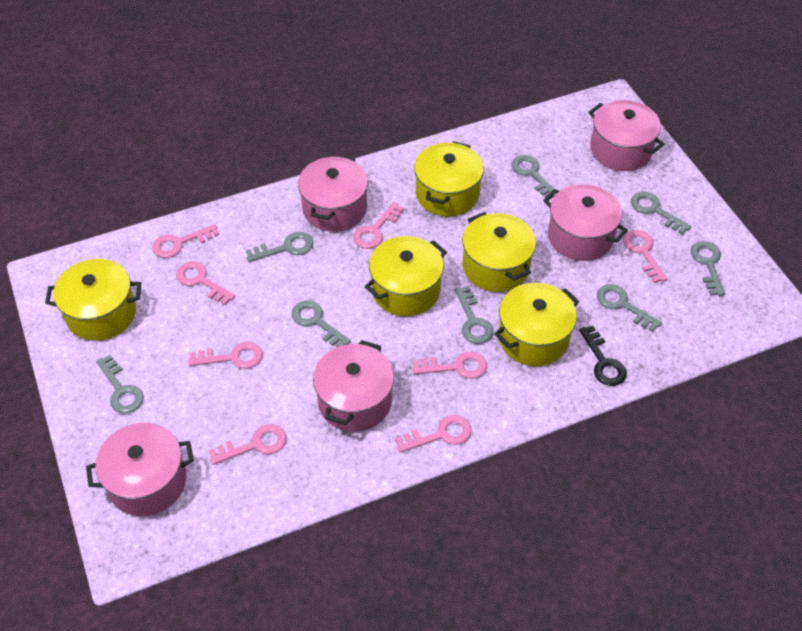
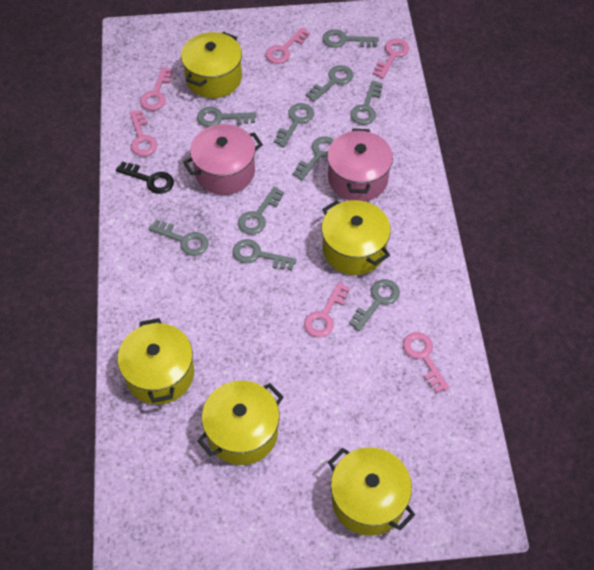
grey key: 8 -> 10
pink key: 8 -> 6
pink pot: 5 -> 2

